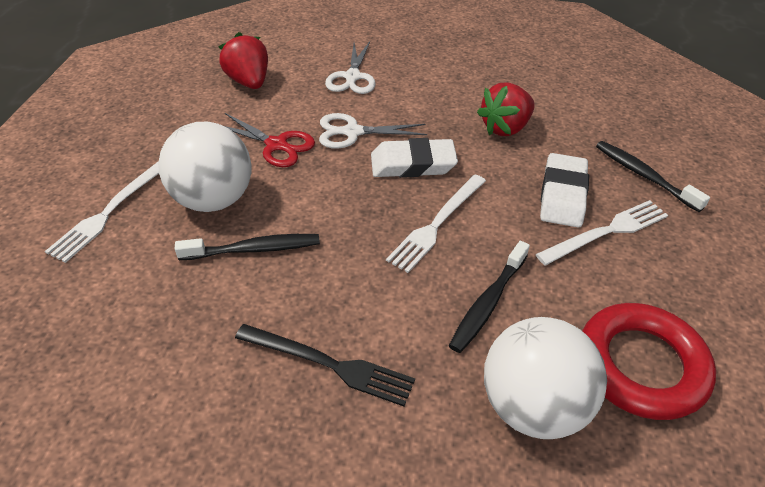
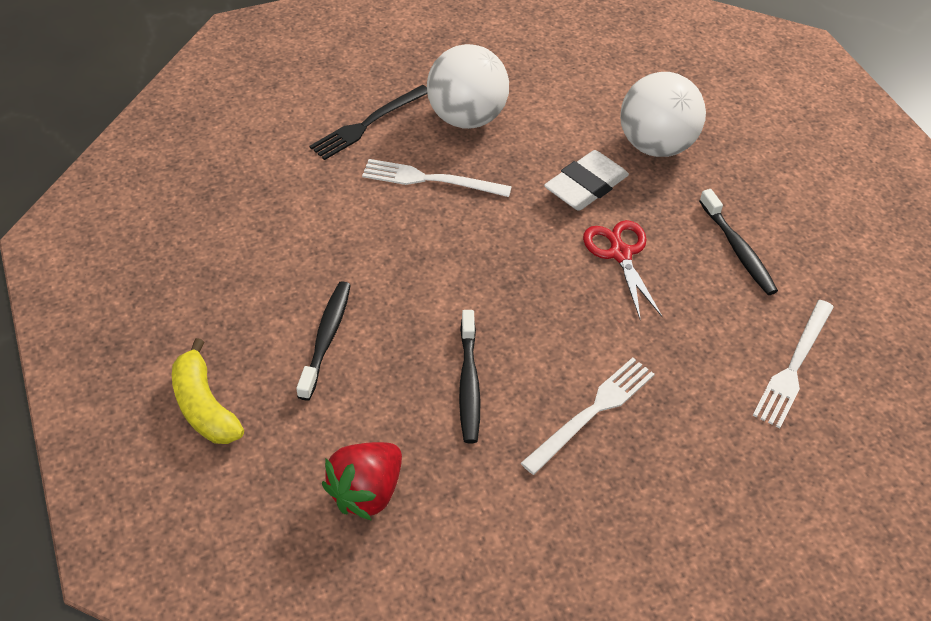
red ring: 1 -> 0
red strawberry: 2 -> 1
white eraser: 2 -> 1
white scissors: 2 -> 0
yellow banana: 0 -> 1

